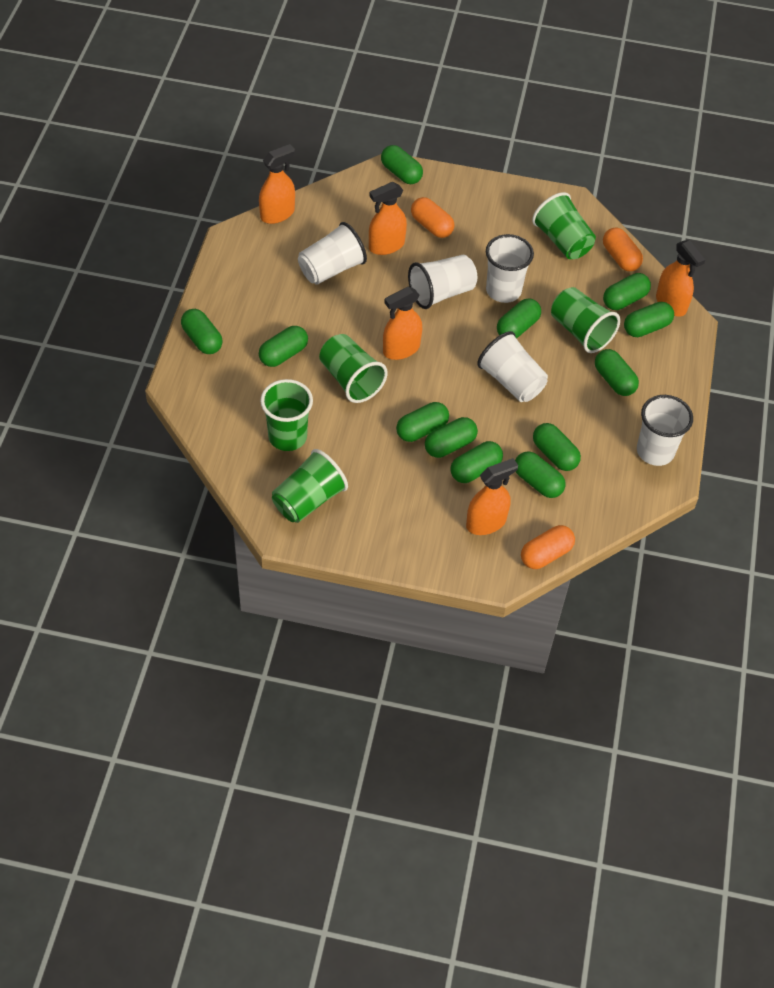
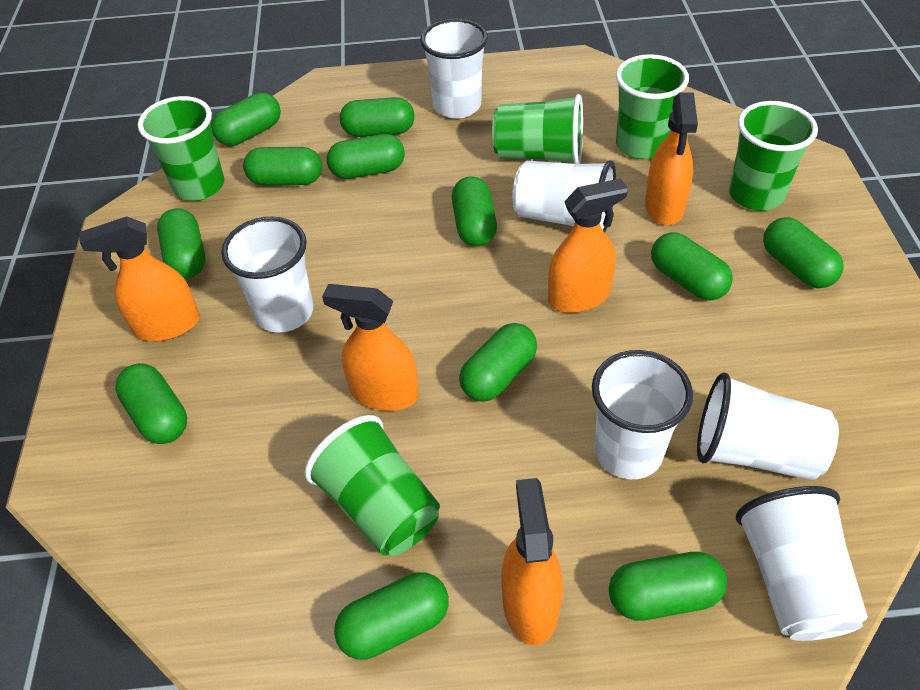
orange capsule: 3 -> 0
white cup: 5 -> 6

